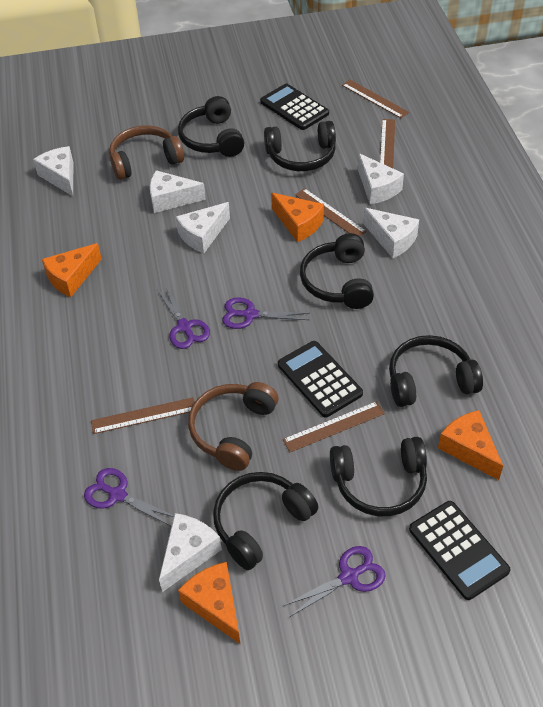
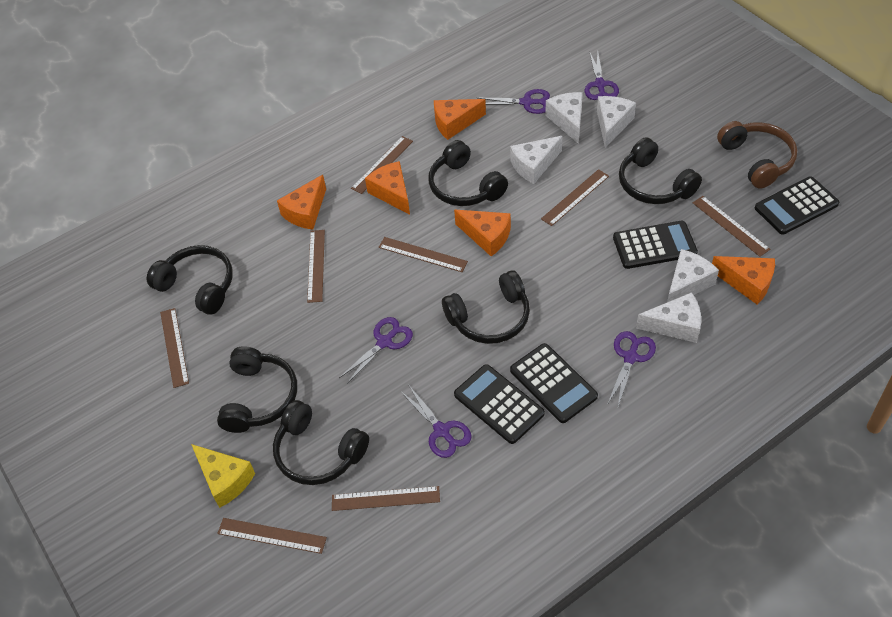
black calculator: 3 -> 4
brown headphones: 2 -> 1
brown ruler: 5 -> 8
orange cheese: 4 -> 5
purple scissors: 4 -> 5
white cheese: 6 -> 5
yellow cheese: 0 -> 1

